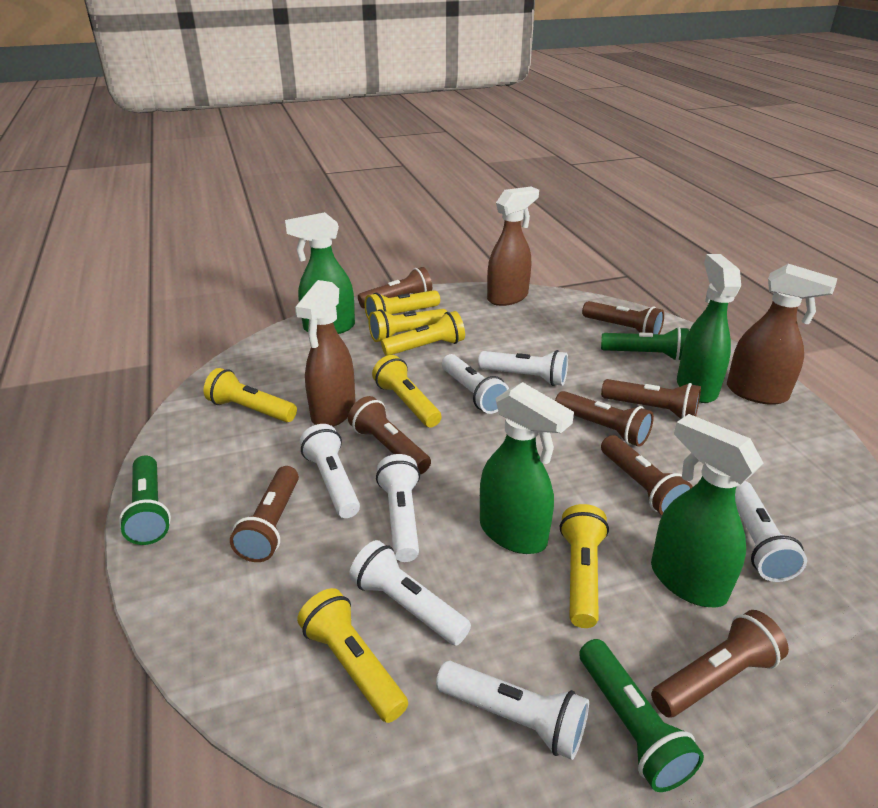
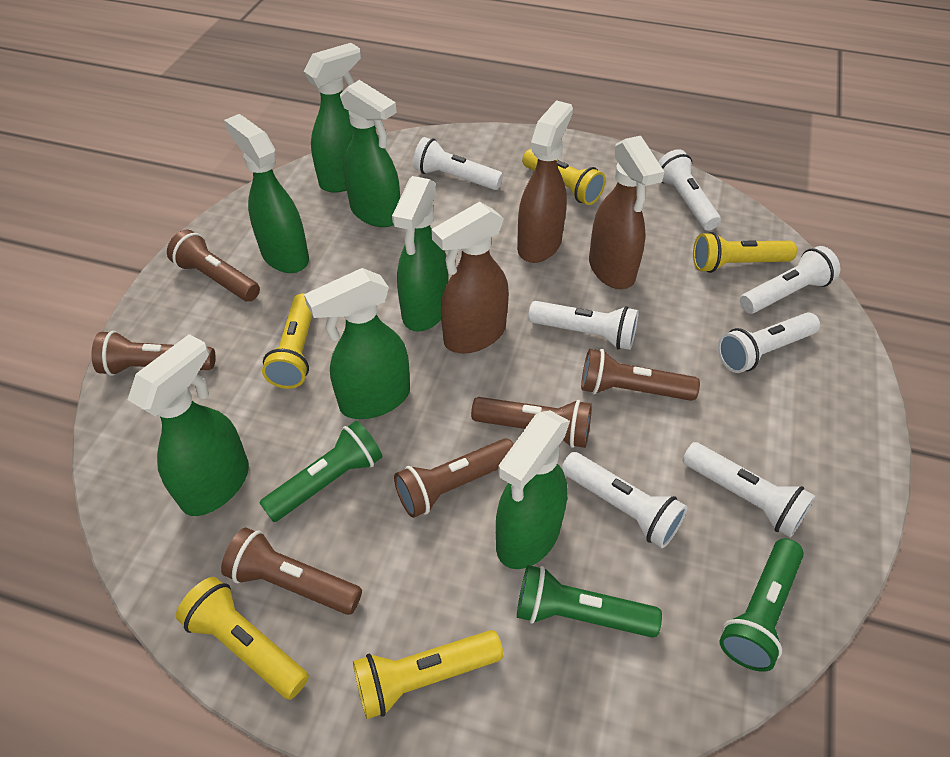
brown flashlight: 8 -> 6
green spray bottle: 4 -> 7
yellow flashlight: 7 -> 5

